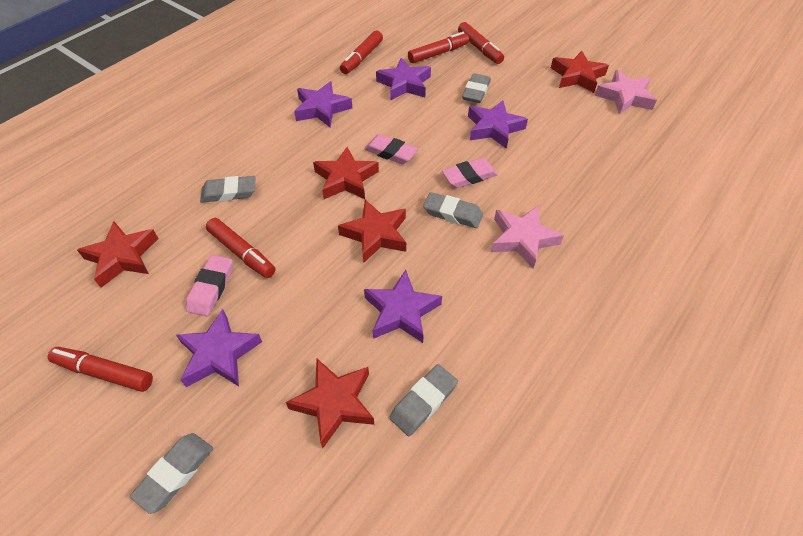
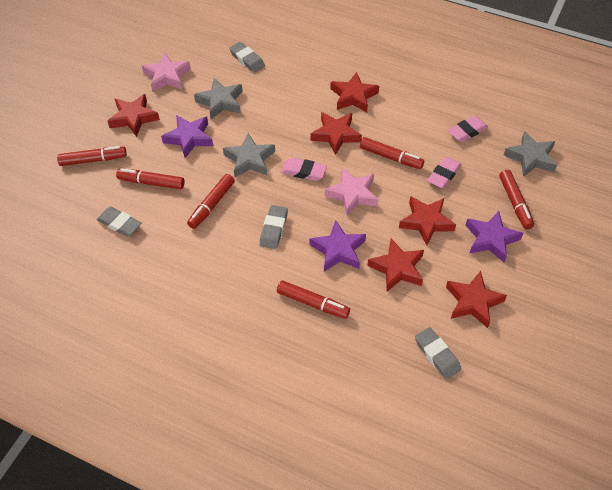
grey eraser: 5 -> 4
grey star: 0 -> 3
purple star: 5 -> 3
red marker: 5 -> 6
red star: 5 -> 6

